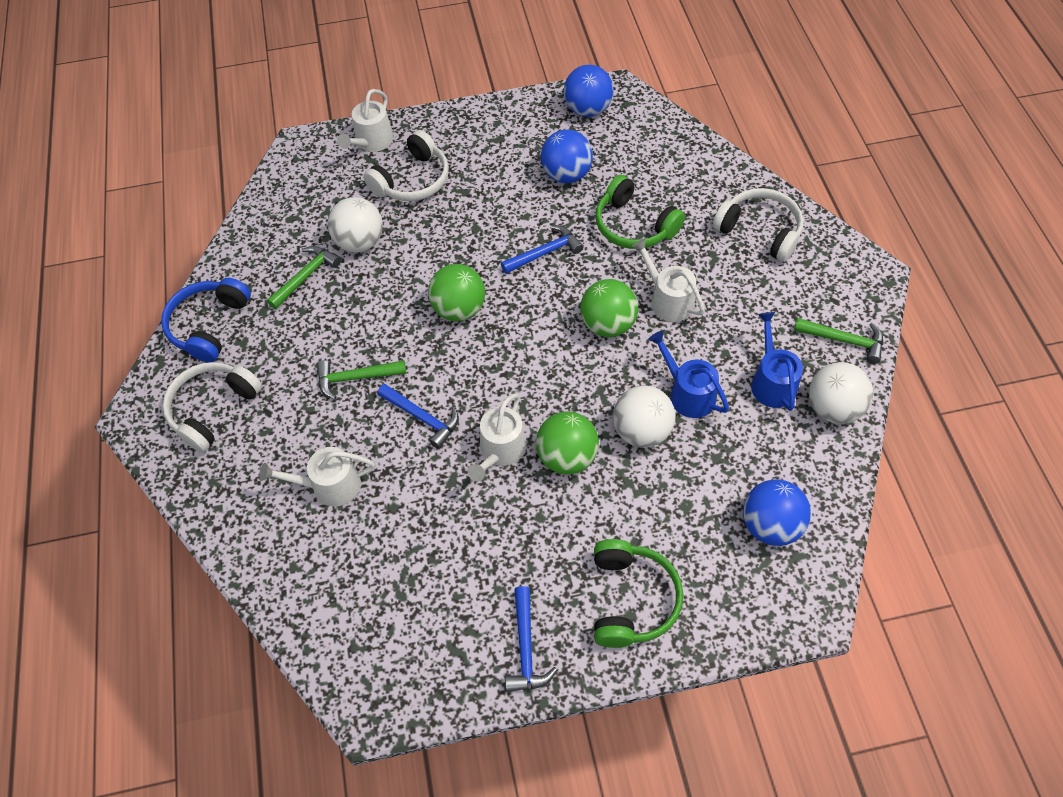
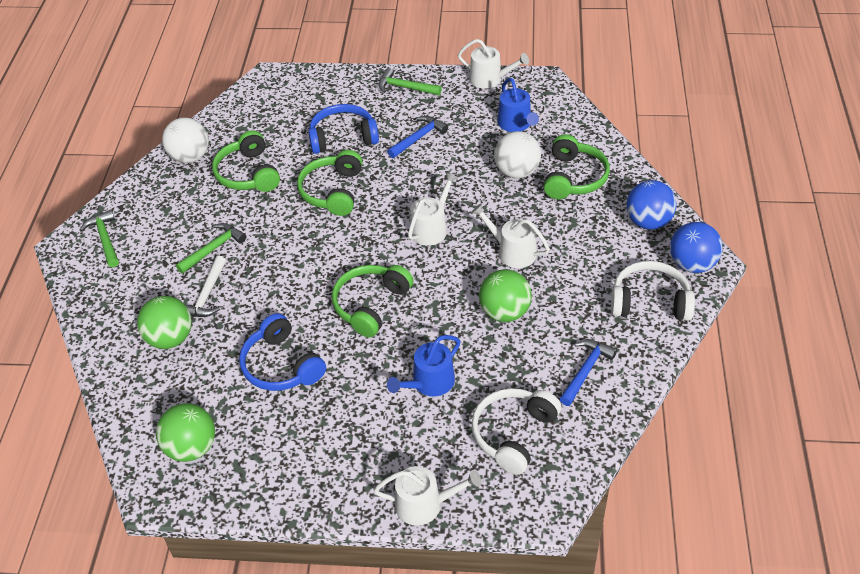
blue ball: 3 -> 2
blue hammer: 3 -> 2
blue headphones: 1 -> 2
green headphones: 2 -> 4
white ball: 3 -> 2
white hammer: 0 -> 1
white headphones: 3 -> 2

